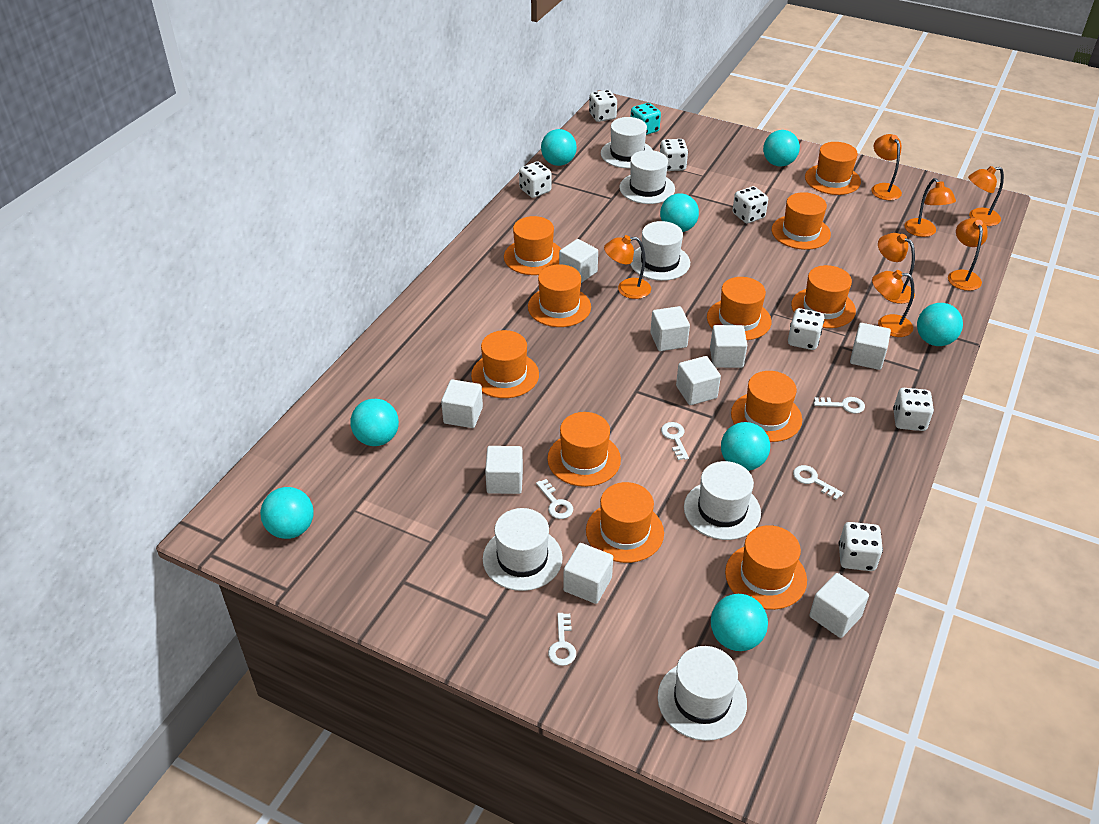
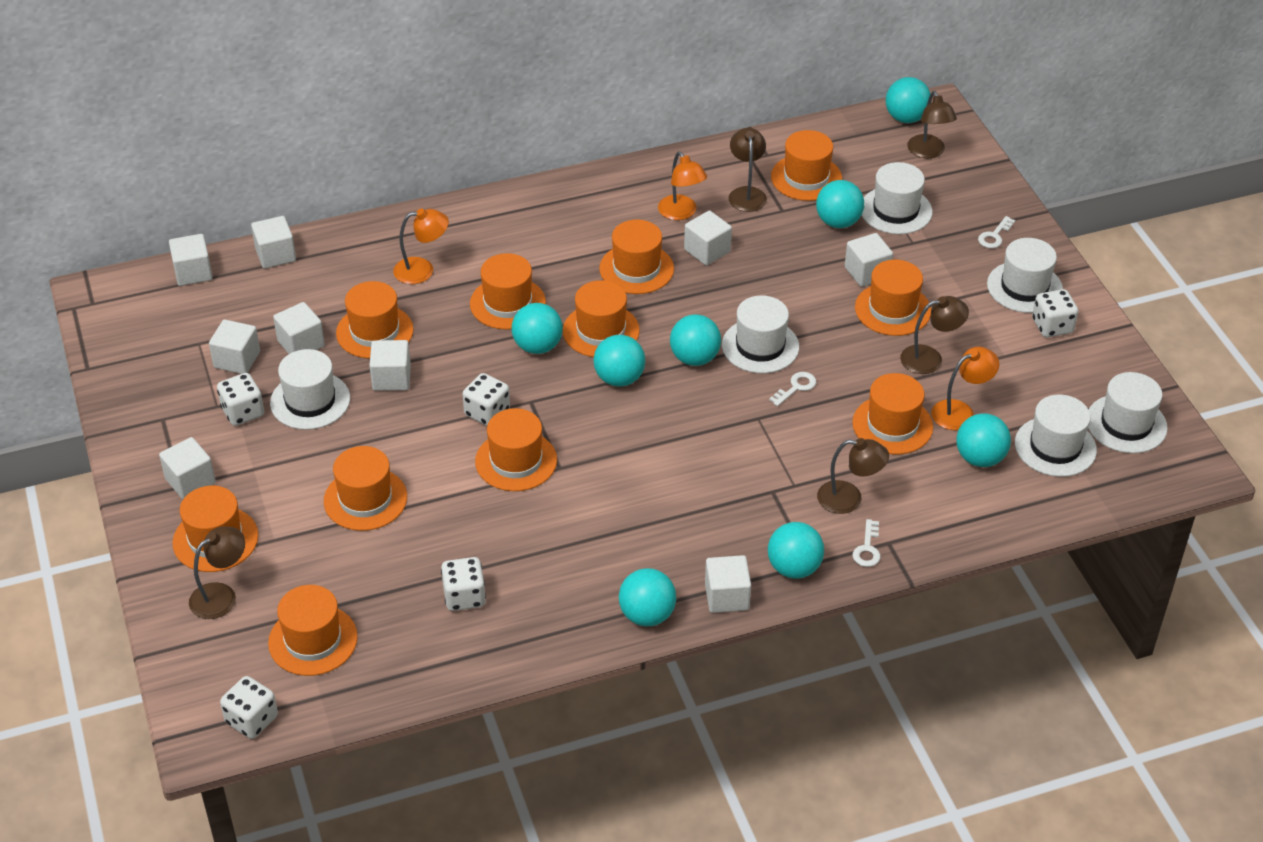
brown lamp: 0 -> 5
orange lamp: 7 -> 3
turquoise dice: 1 -> 0
white dice: 7 -> 5
white key: 5 -> 3

